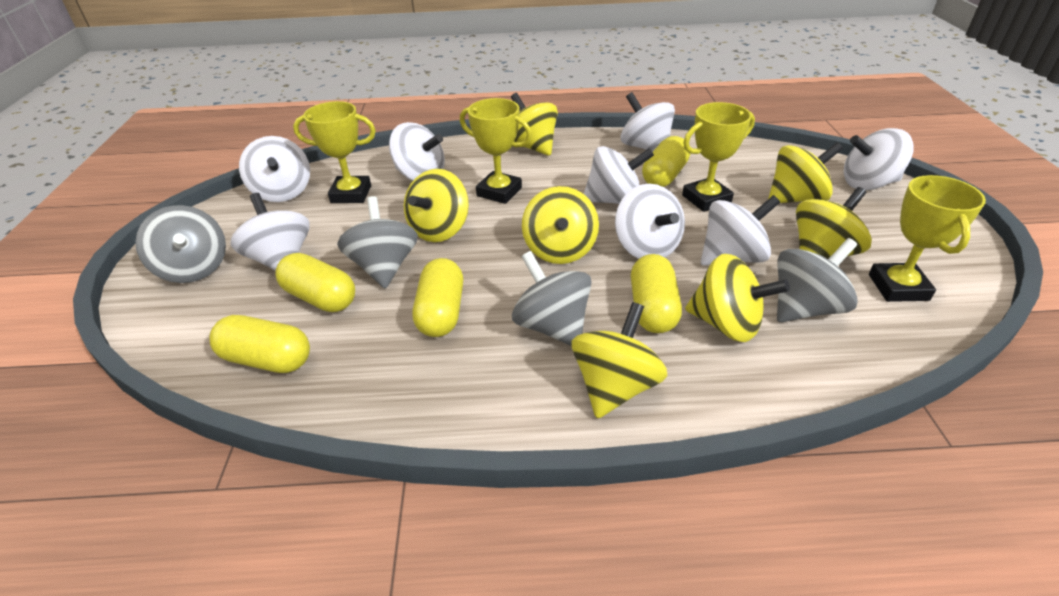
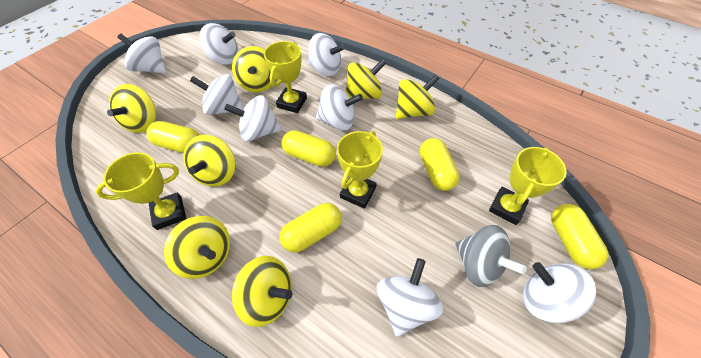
grey spinning top: 4 -> 1

